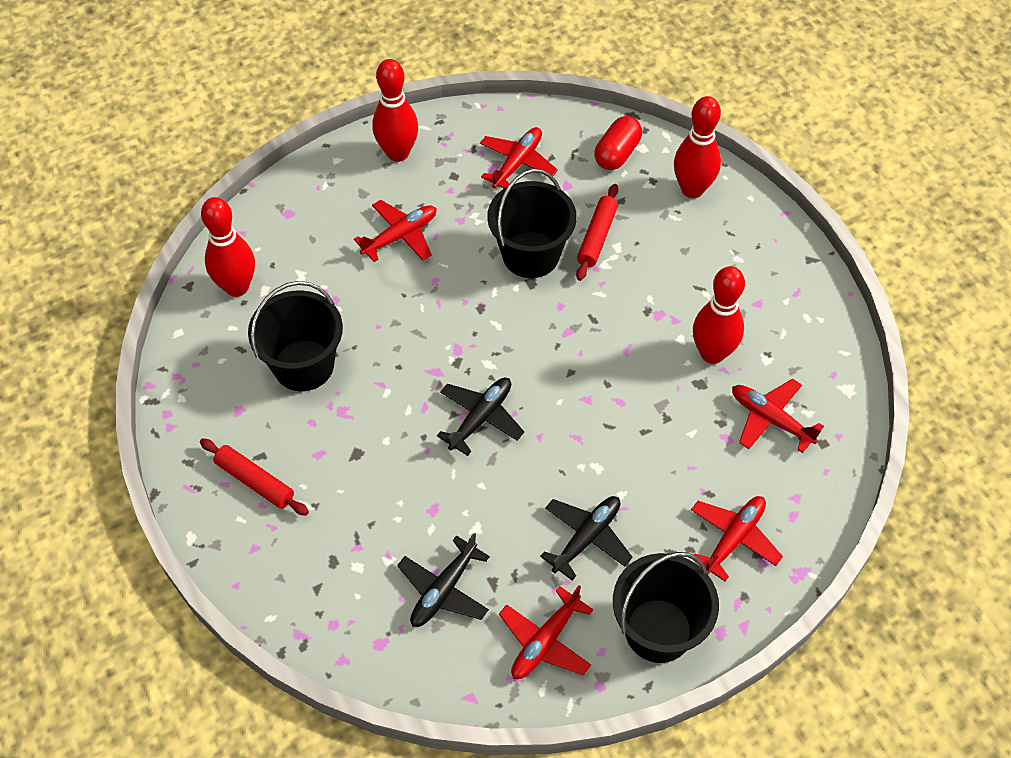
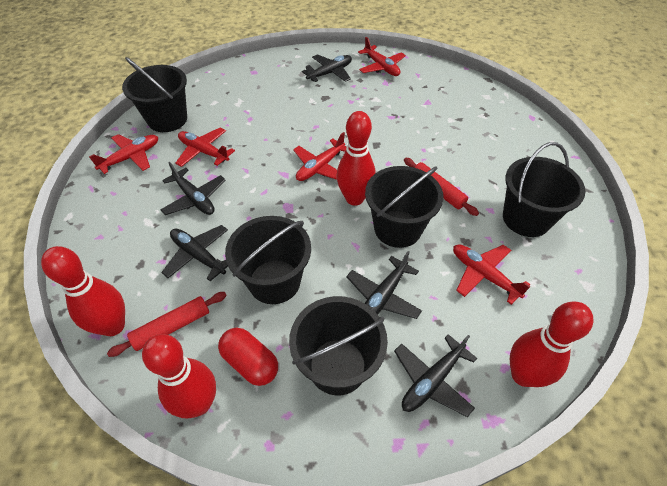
black bucket: 3 -> 5
black plane: 3 -> 5

